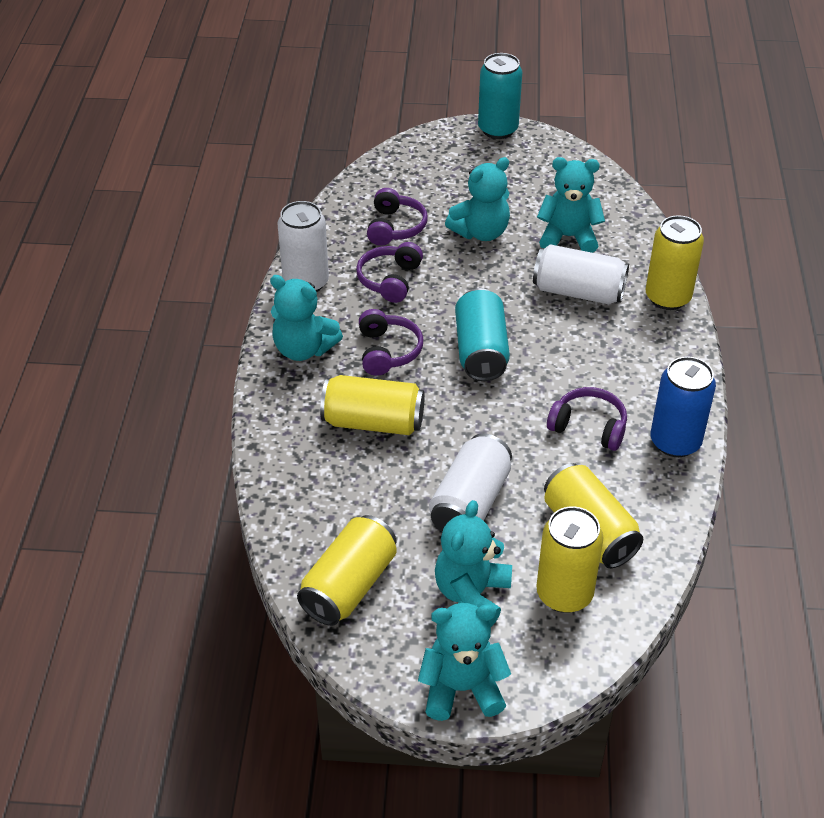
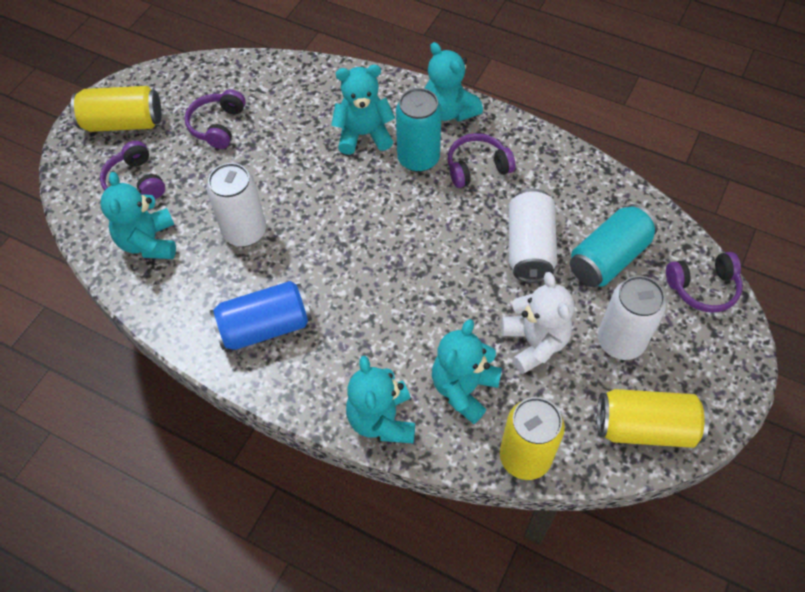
white teddy bear: 0 -> 1
yellow can: 5 -> 3

